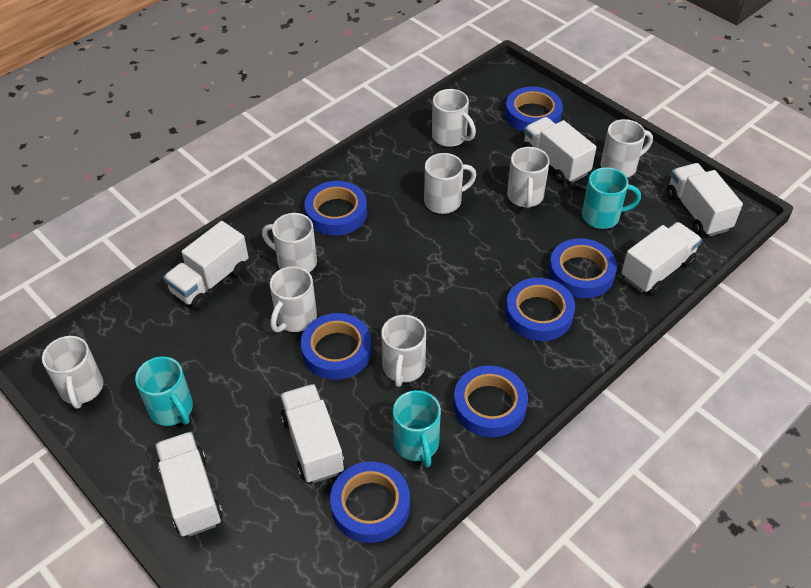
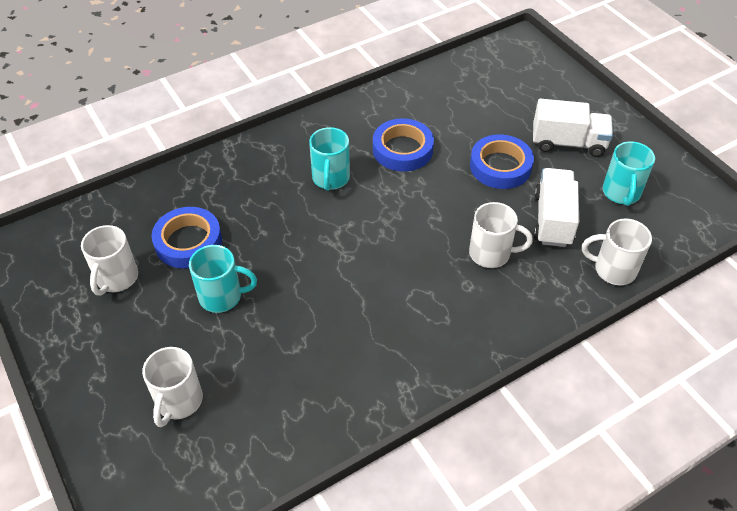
blue tape: 7 -> 3
white mug: 8 -> 4
white truck: 6 -> 2

